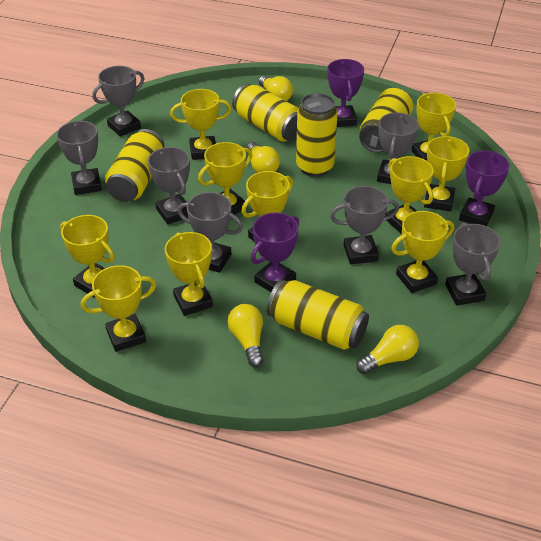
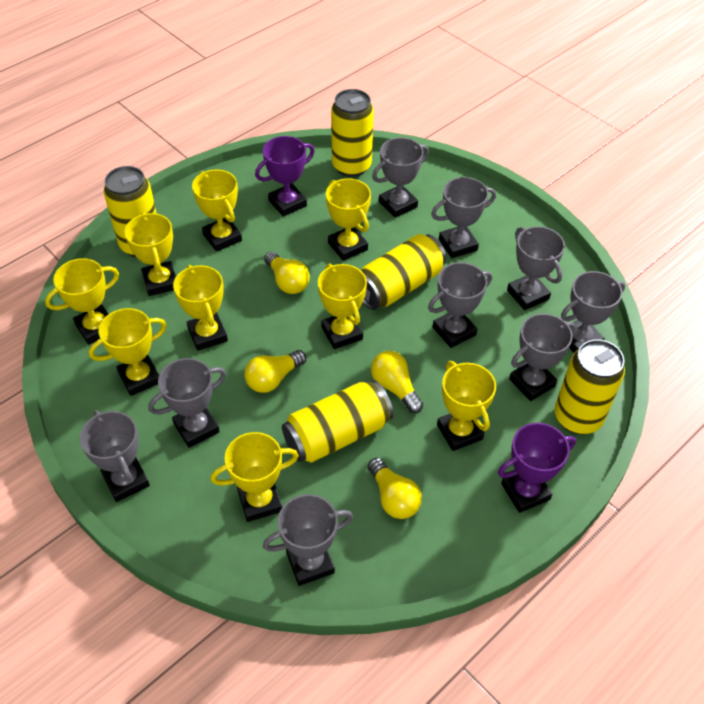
grey trophy: 7 -> 9
purple trophy: 3 -> 2
yellow trophy: 10 -> 9

